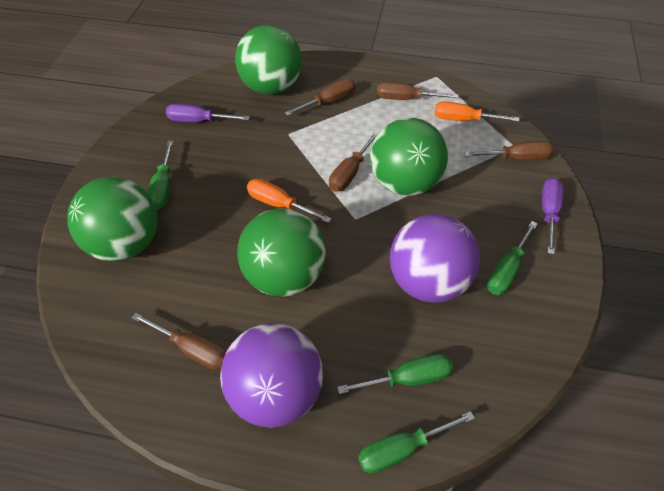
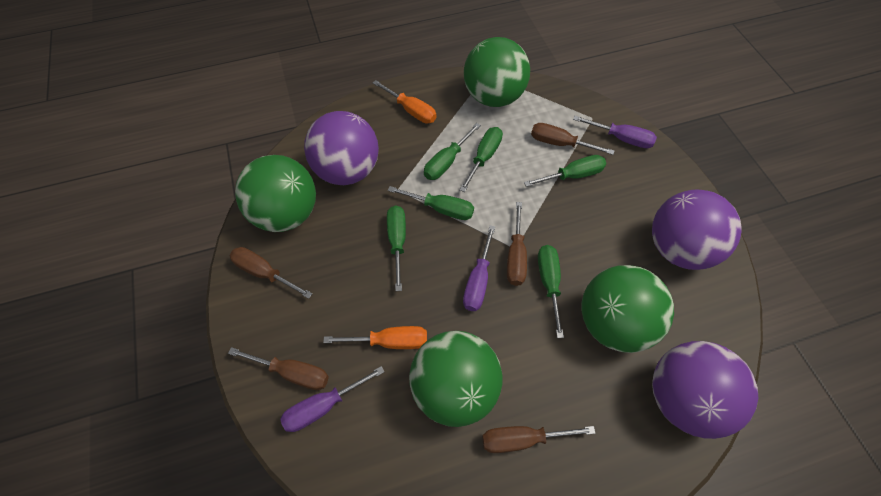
green screwdriver: 4 -> 6
purple ball: 2 -> 3
purple screwdriver: 2 -> 3

